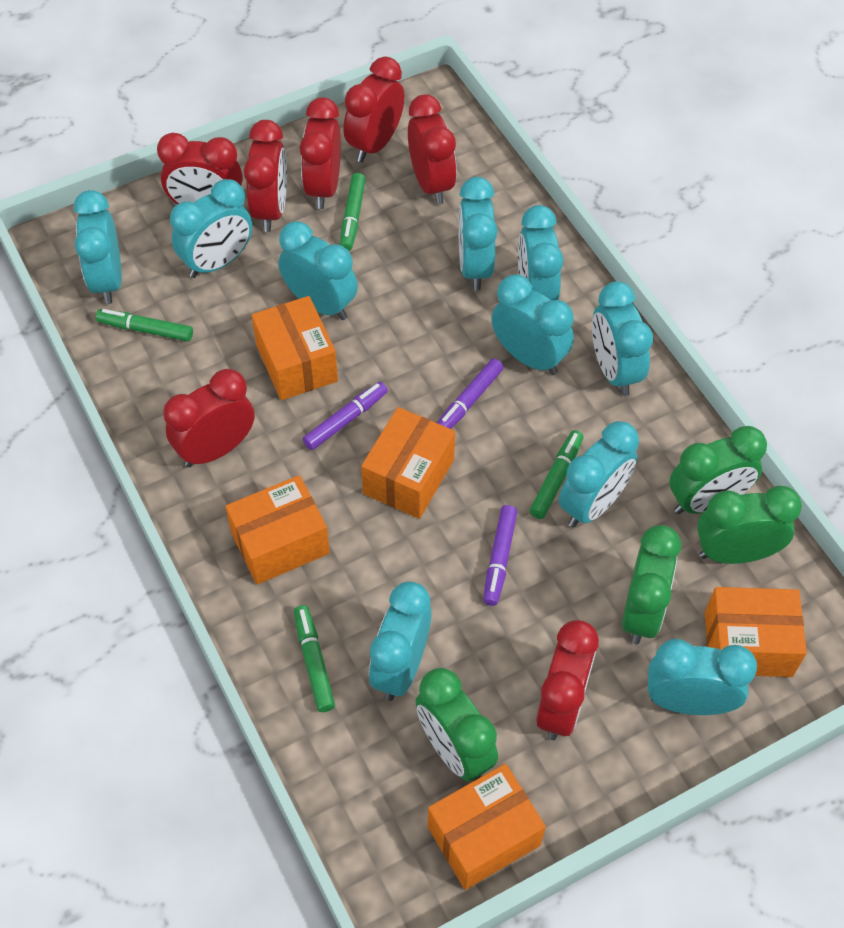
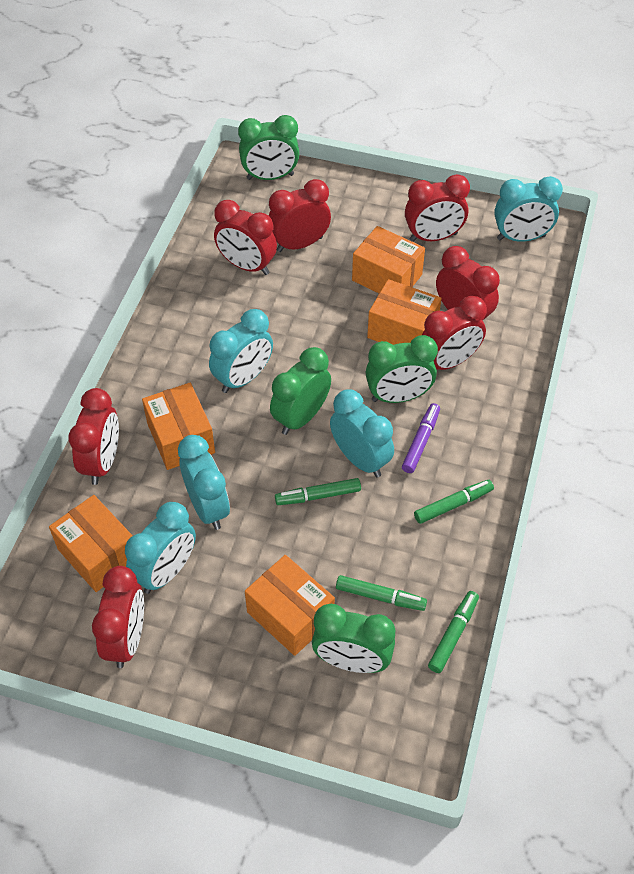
purple marker: 3 -> 1
turquoise clock: 10 -> 5

